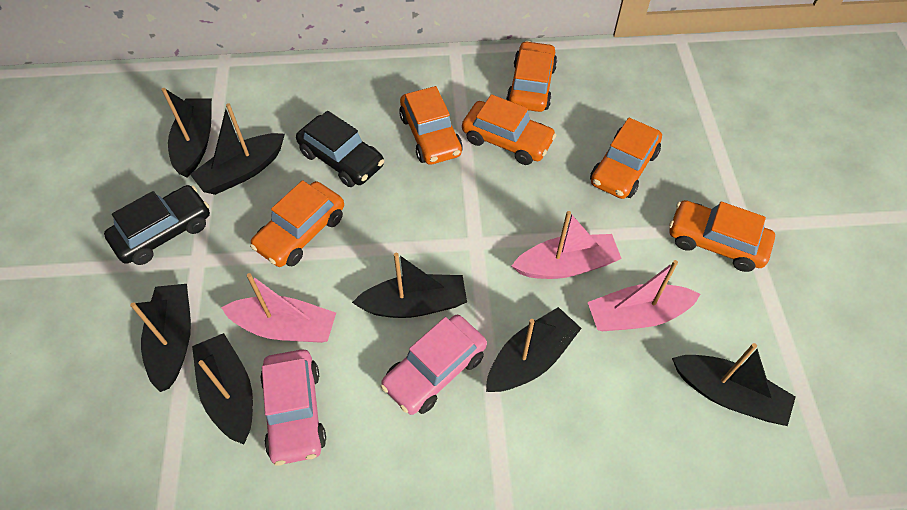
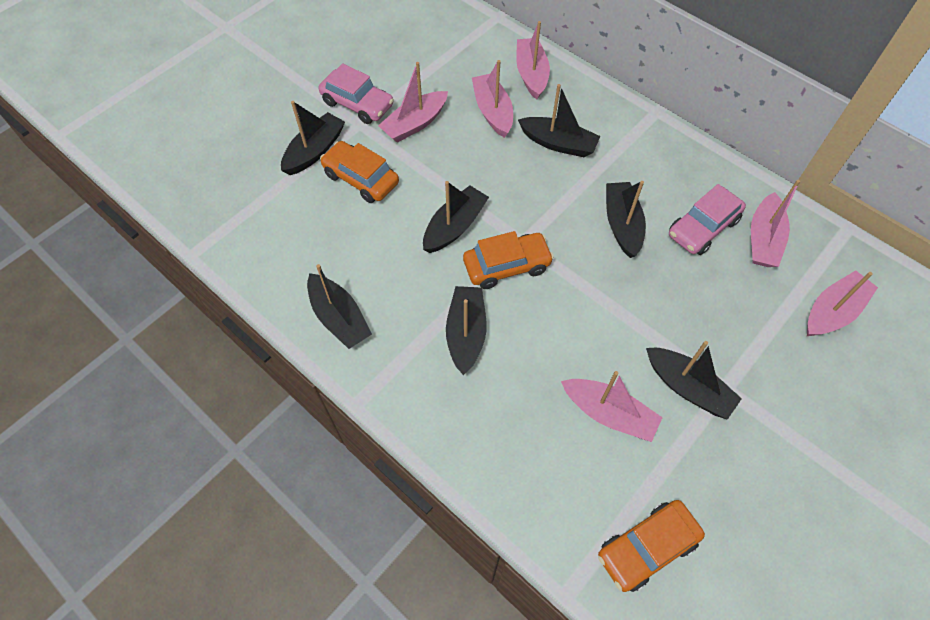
black car: 2 -> 0
orange car: 6 -> 3
pink boat: 3 -> 6

